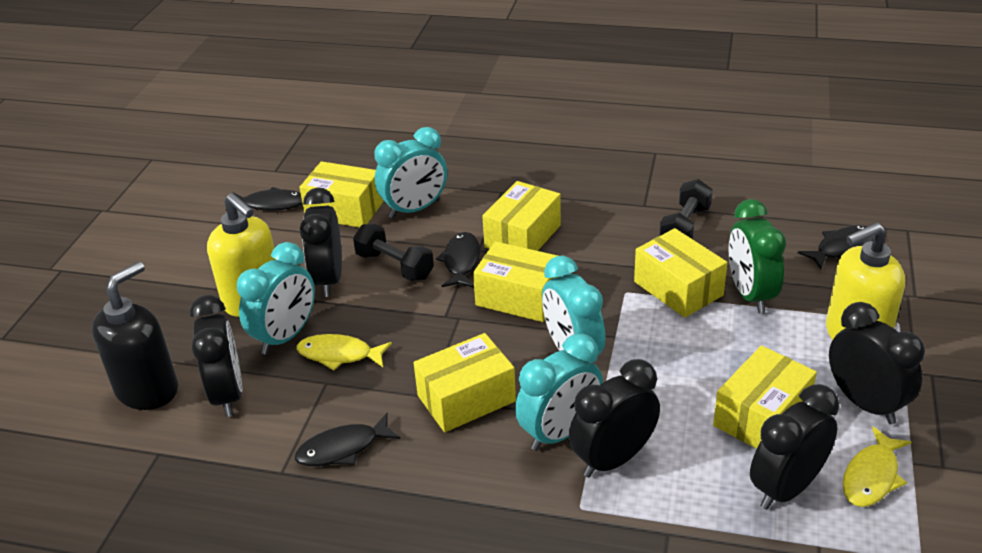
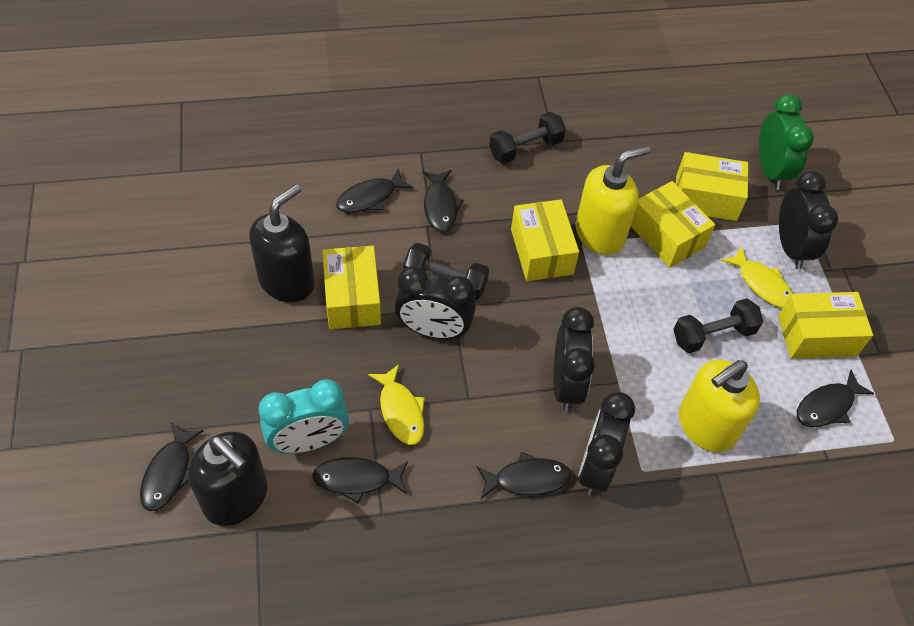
black clock: 5 -> 4
black dumbbell: 2 -> 3
black fish: 4 -> 6
black soap dispenser: 1 -> 2
turquoise clock: 4 -> 1
yellow box: 6 -> 5

